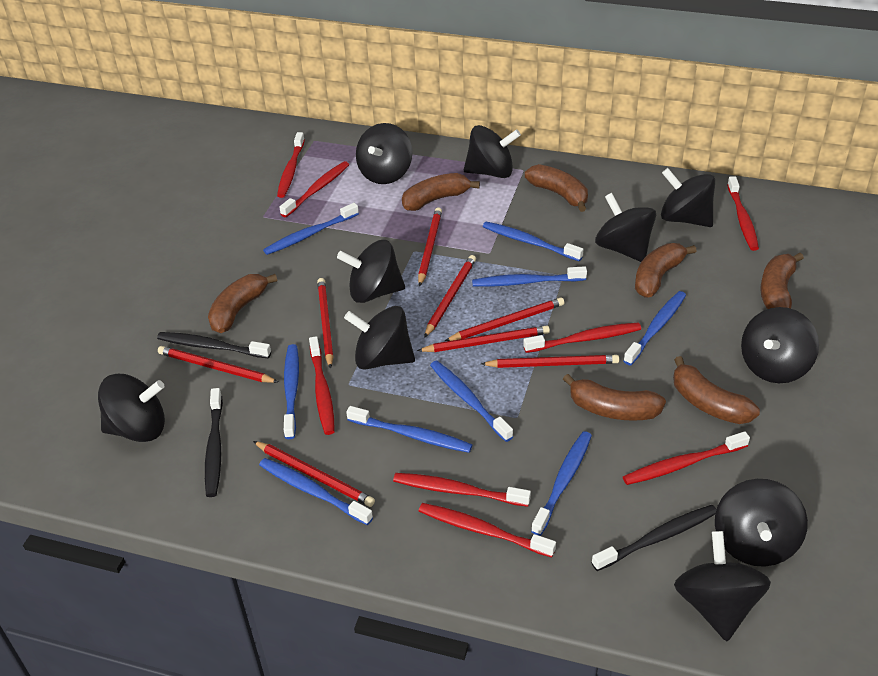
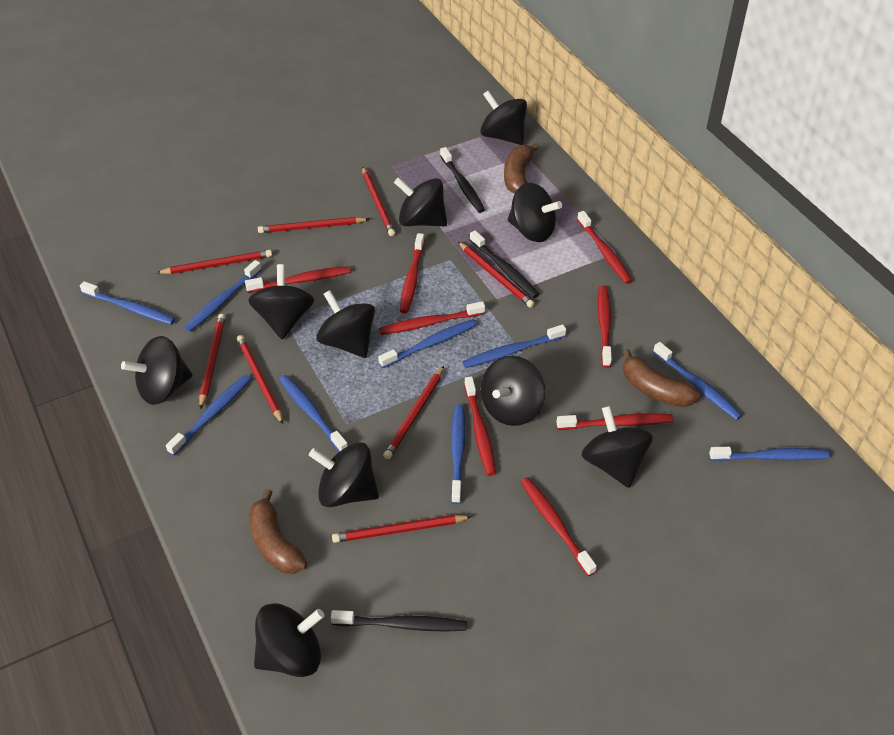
brown banana: 7 -> 3

